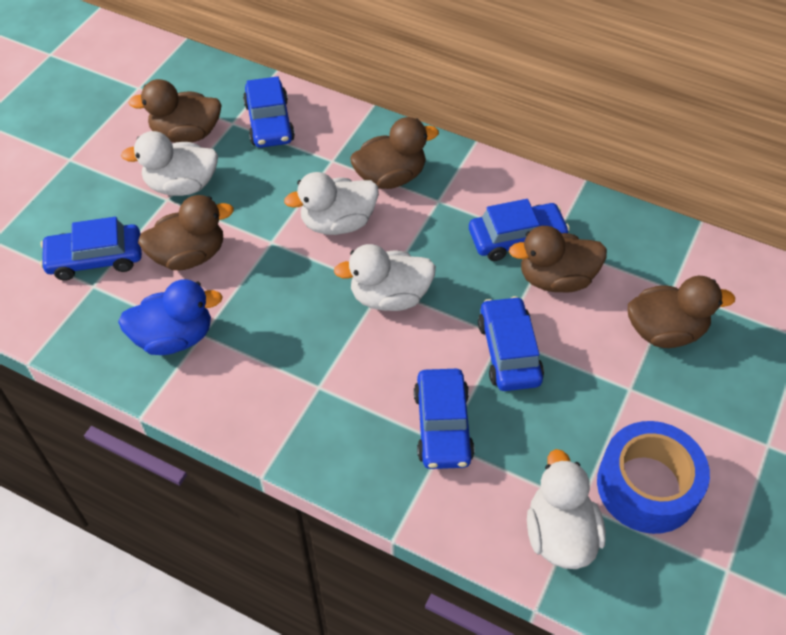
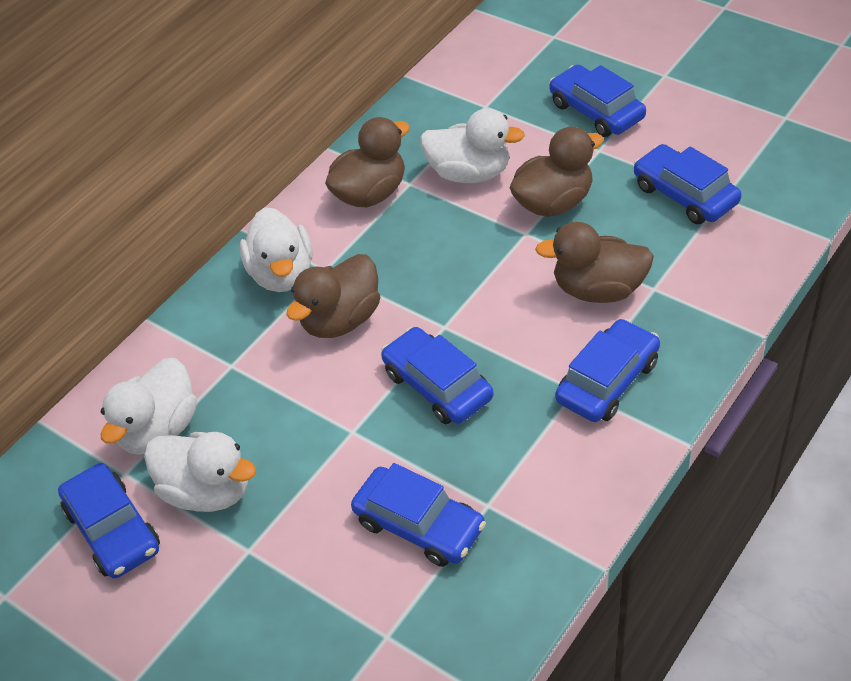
blue car: 5 -> 6
blue duck: 1 -> 0
blue tape: 1 -> 0
brown duck: 5 -> 4

